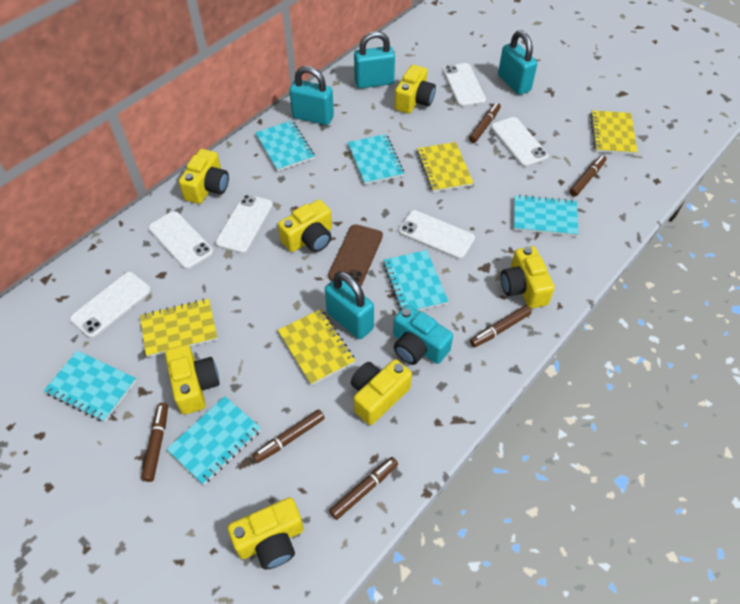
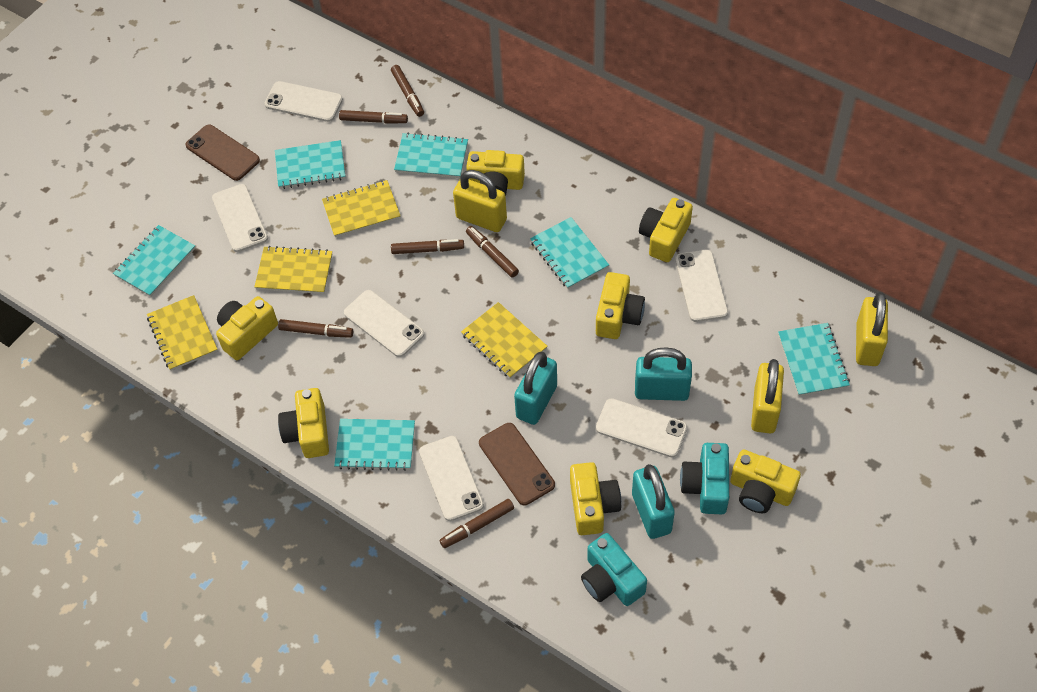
brown phone: 1 -> 2
turquoise camera: 1 -> 2
turquoise padlock: 4 -> 3
yellow padlock: 0 -> 3

